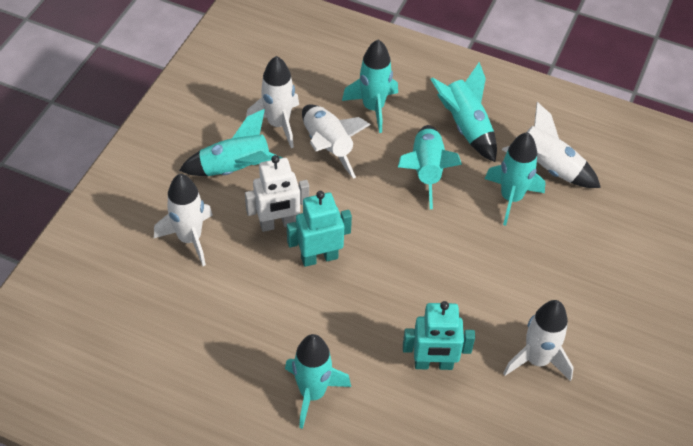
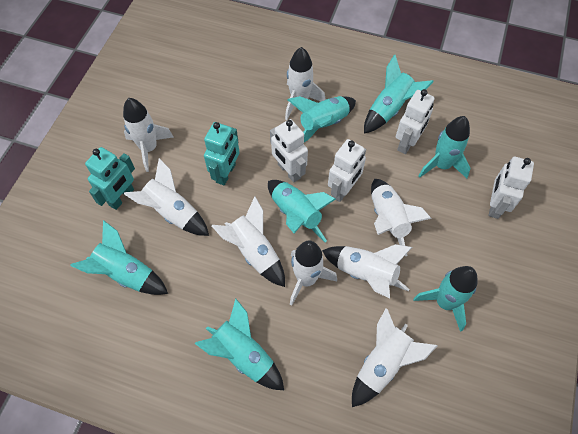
turquoise rocket: 6 -> 7
white robot: 1 -> 4
white rocket: 5 -> 8

